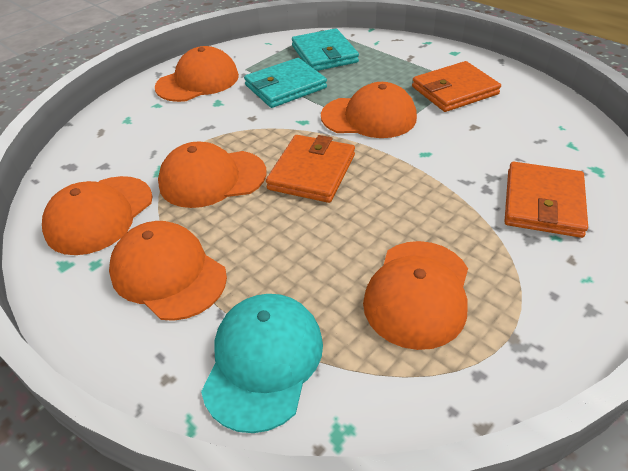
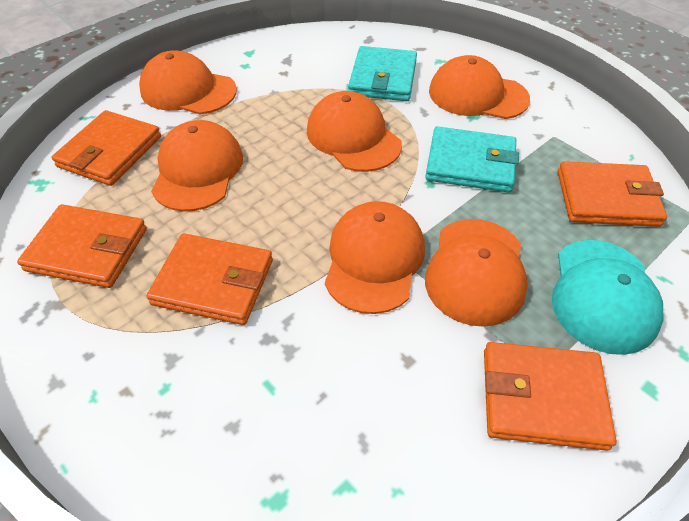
orange wallet: 3 -> 5

